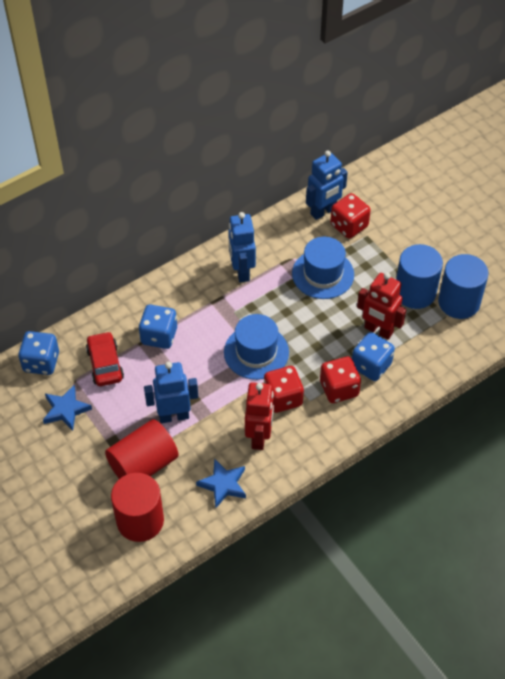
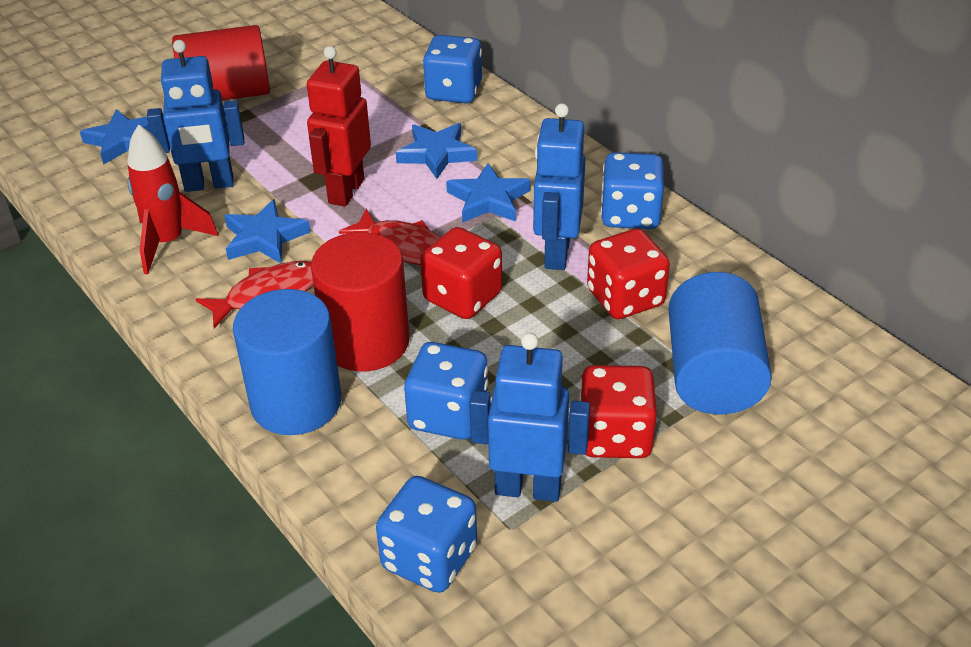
blue dice: 3 -> 4
blue hat: 2 -> 0
blue star: 2 -> 4
red car: 1 -> 0
red fish: 0 -> 2
red robot: 2 -> 1
red rocket: 0 -> 1

